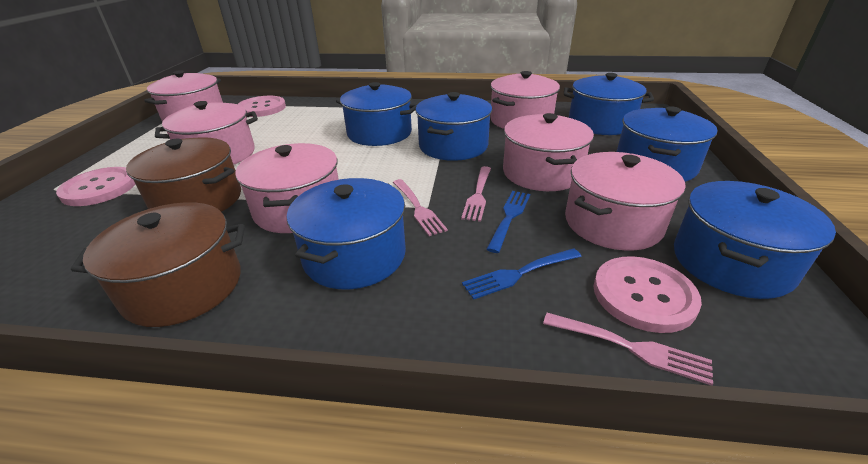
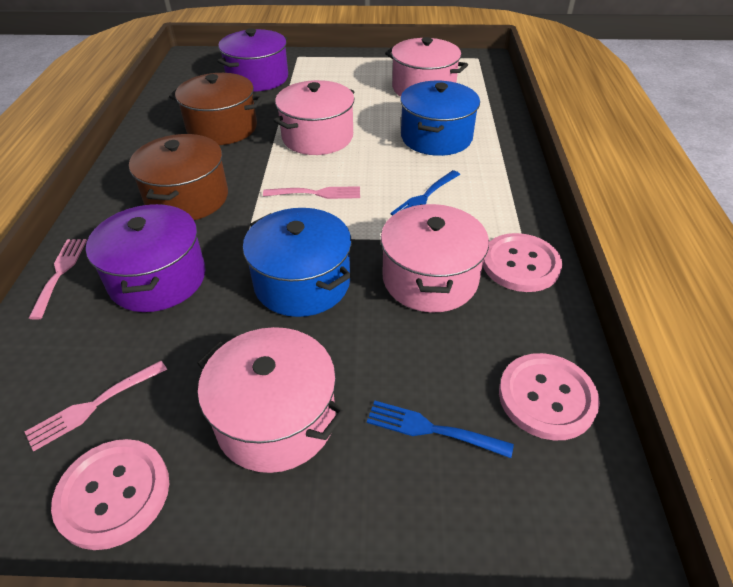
blue pot: 6 -> 2
pink pot: 6 -> 4
purple pot: 0 -> 2

